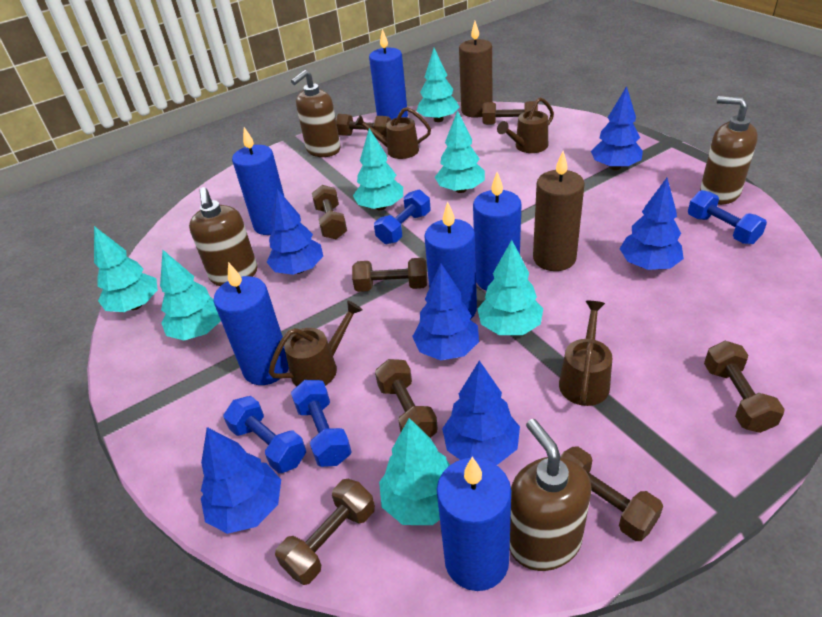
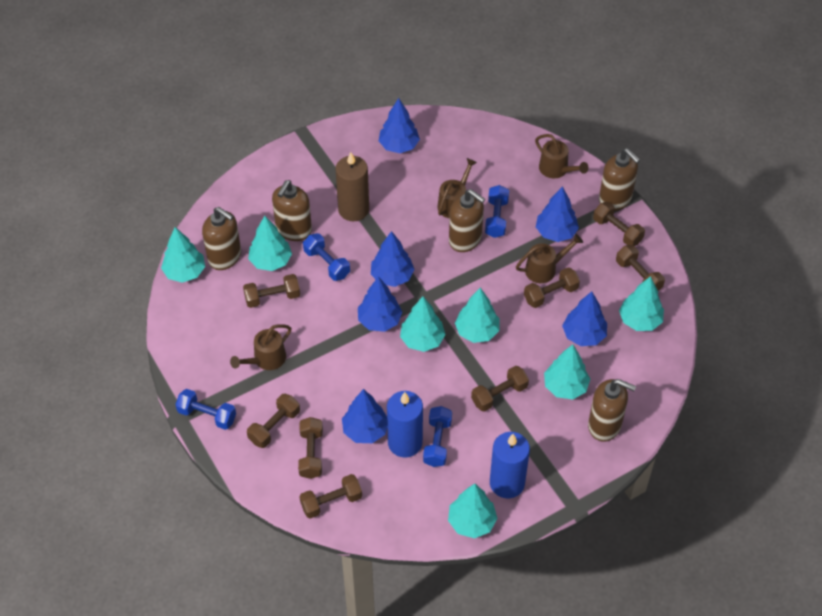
blue candle: 6 -> 2
brown candle: 2 -> 1
brown soap dispenser: 4 -> 5

